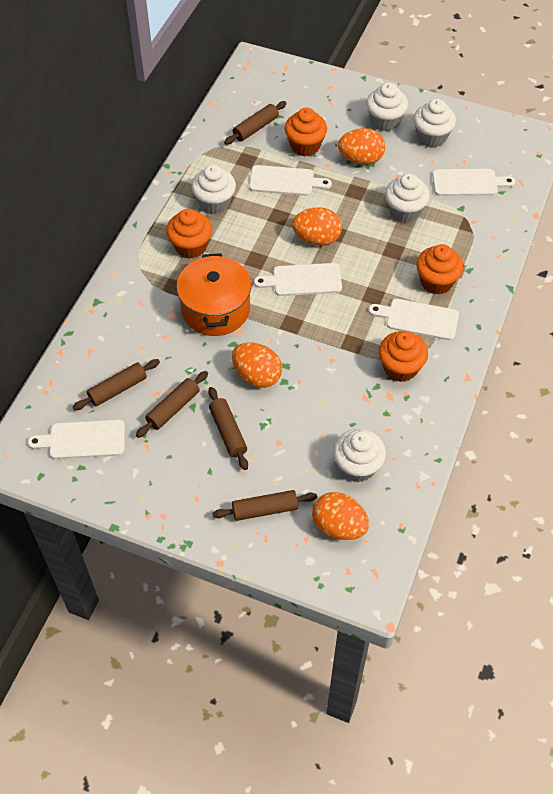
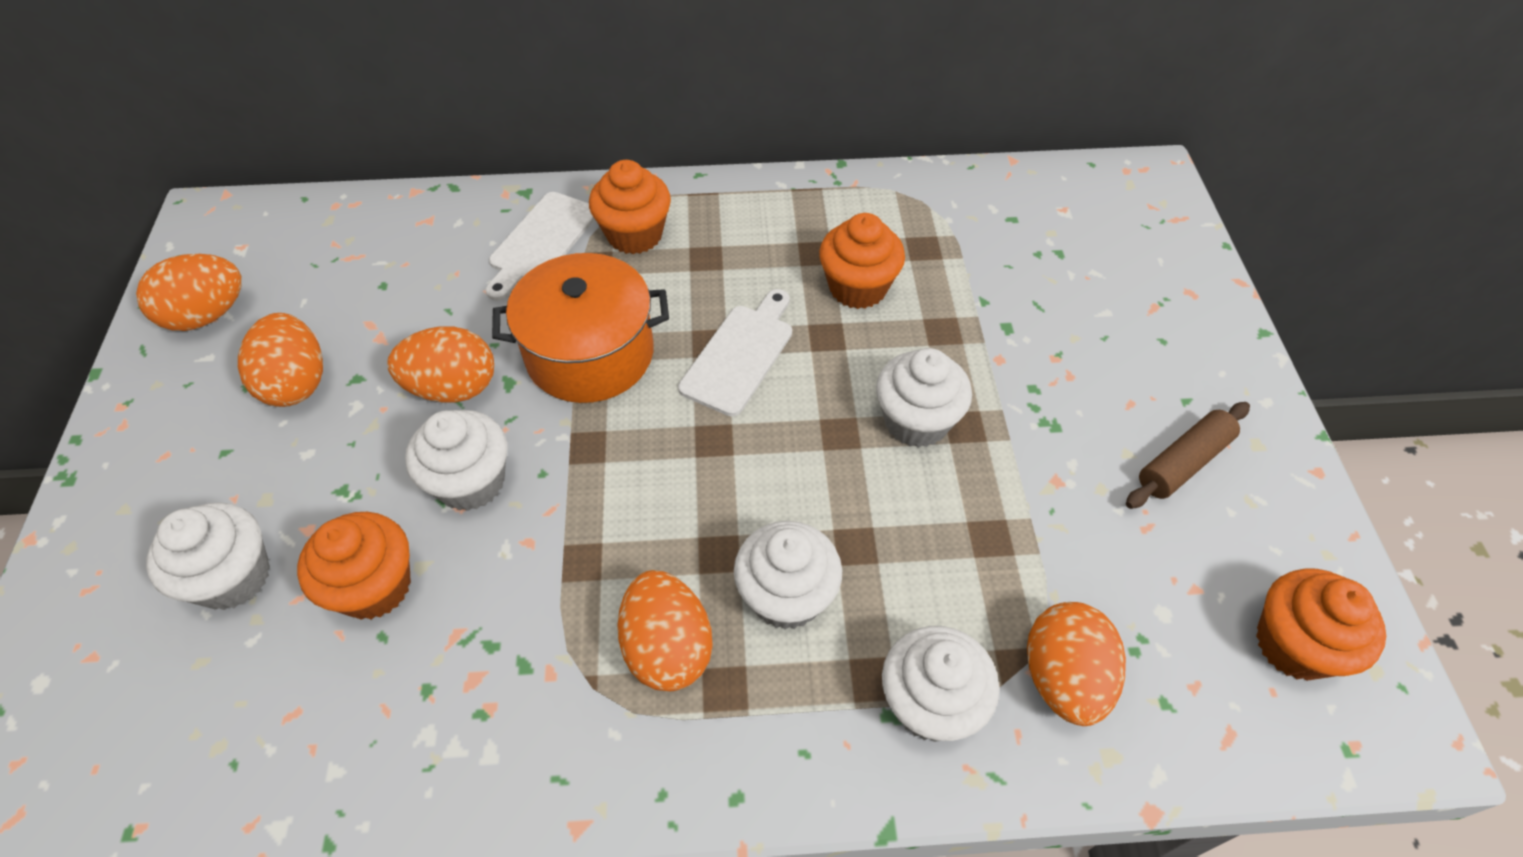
brown rolling pin: 5 -> 1
orange egg: 4 -> 5
white cutting board: 5 -> 2

